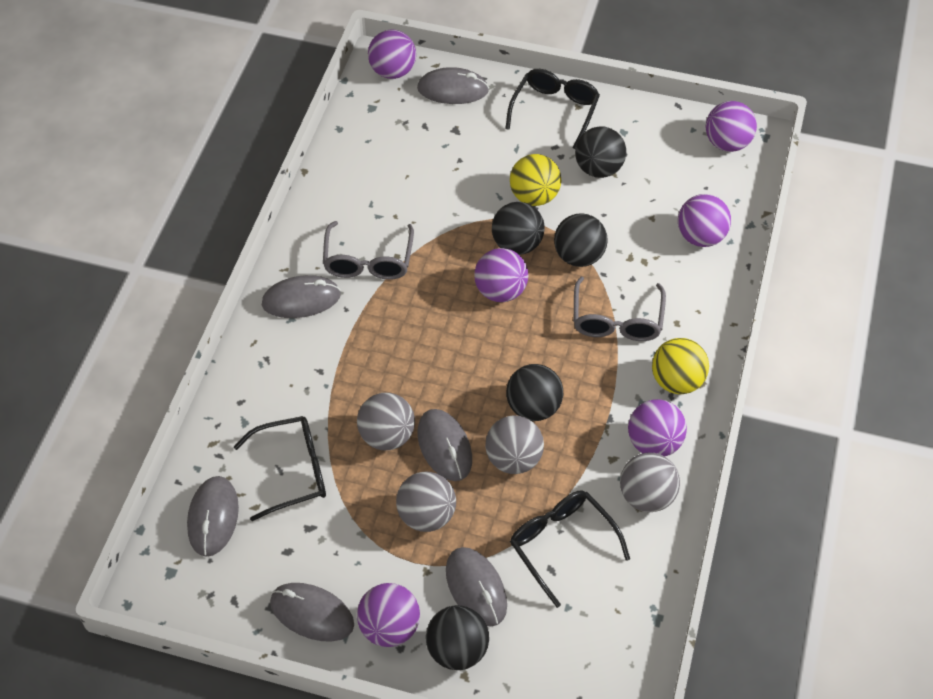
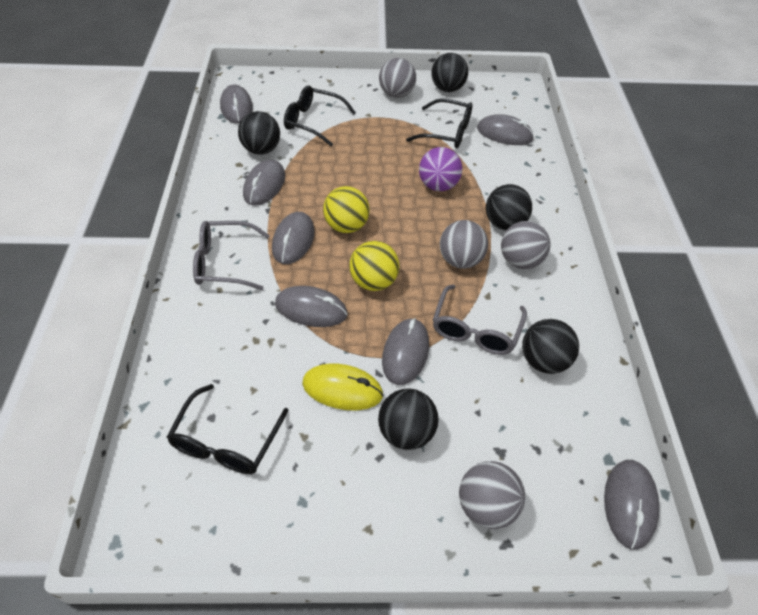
grey mouse: 6 -> 7
purple ball: 6 -> 1
yellow mouse: 0 -> 1

